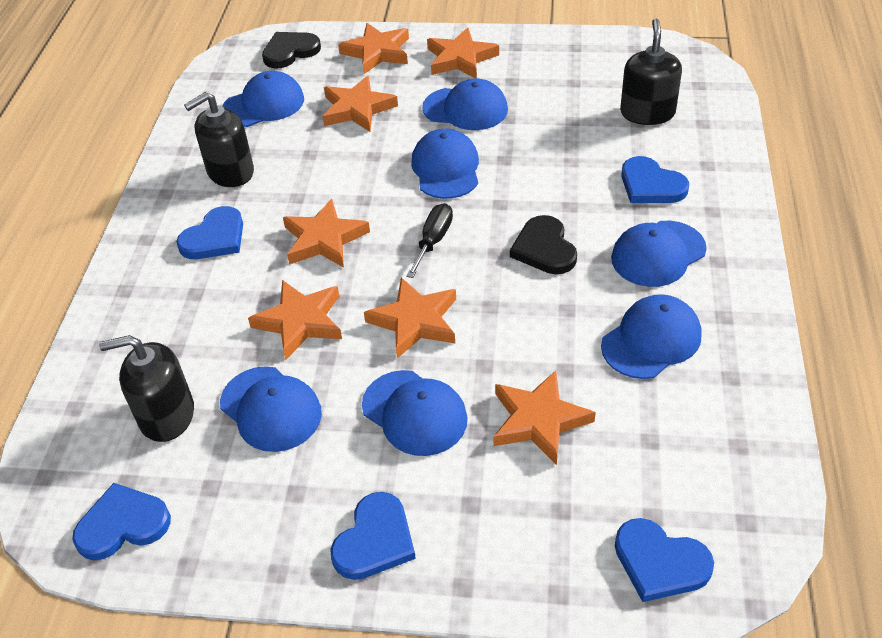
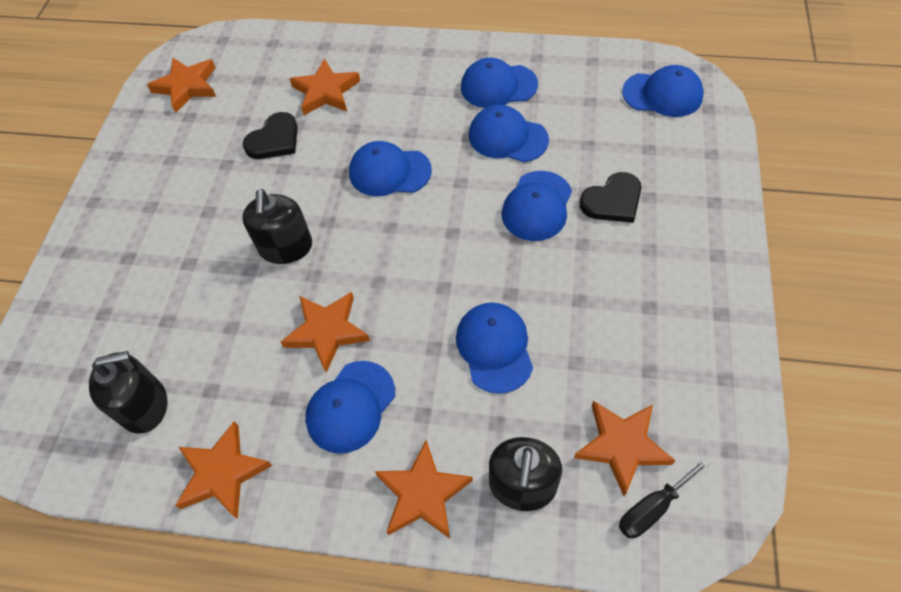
blue heart: 5 -> 0
orange star: 7 -> 6

